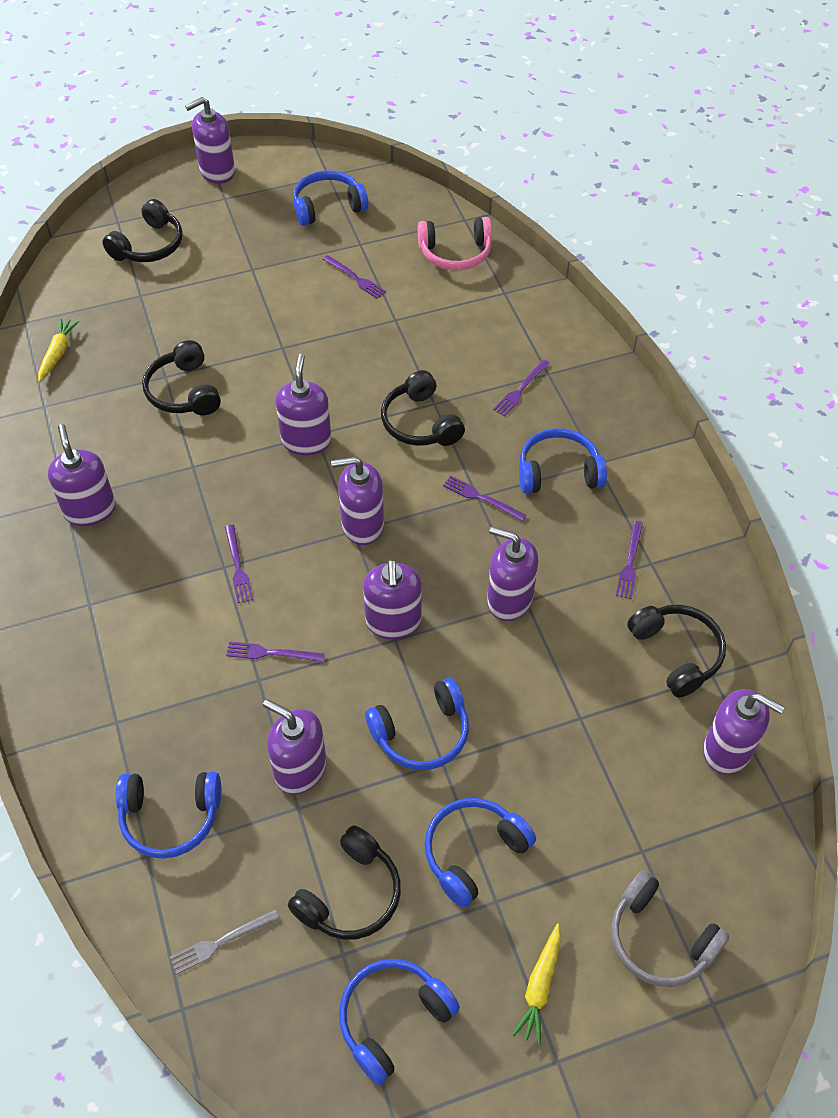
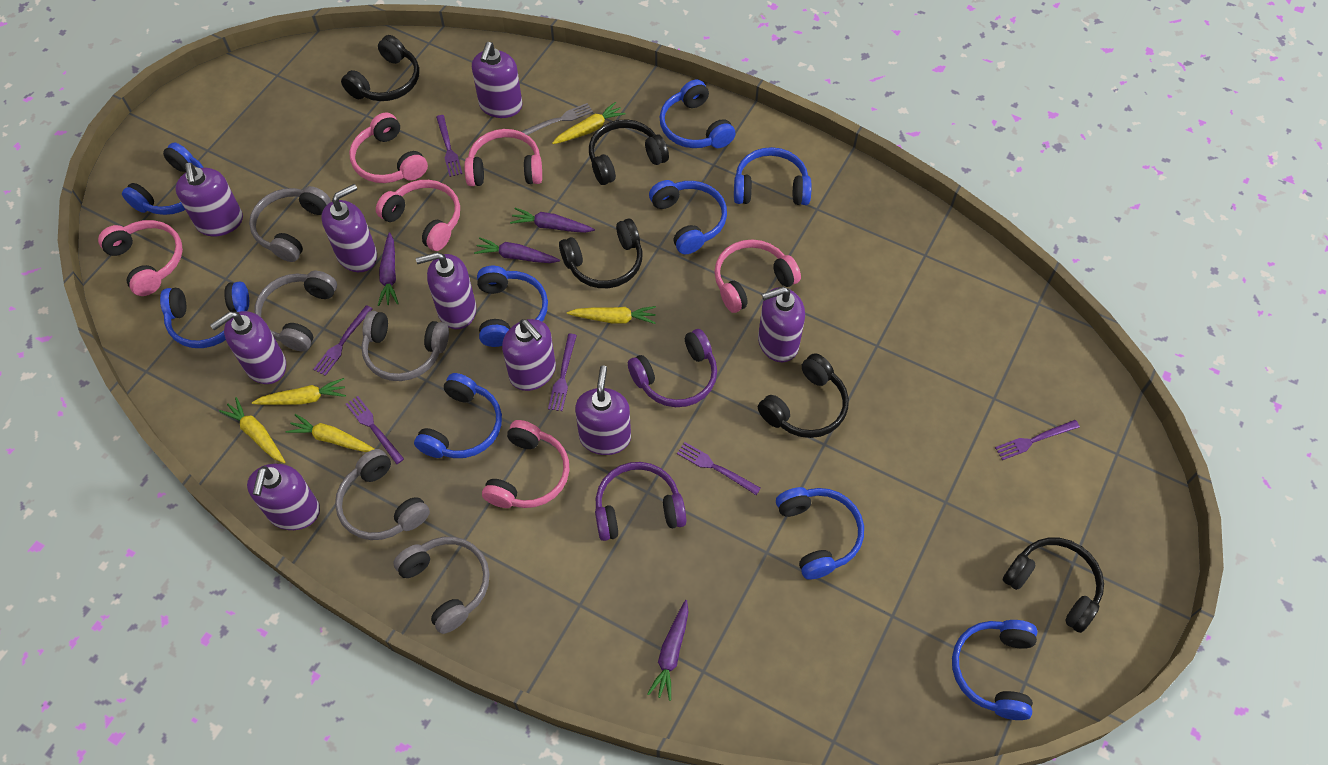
blue headphones: 6 -> 9
grey headphones: 1 -> 5
pink headphones: 1 -> 6
purple carrot: 0 -> 4
purple headphones: 0 -> 2
purple soap dispenser: 8 -> 9
yellow carrot: 2 -> 5

